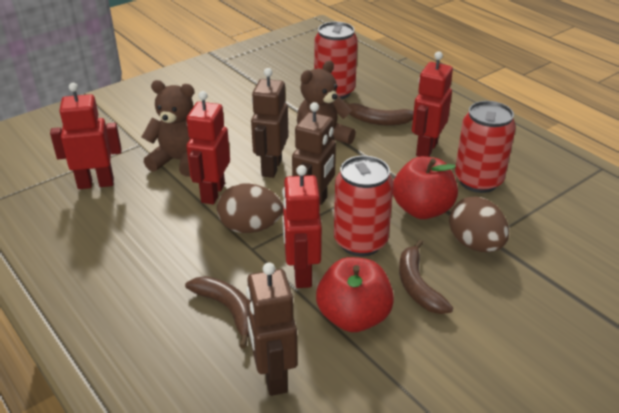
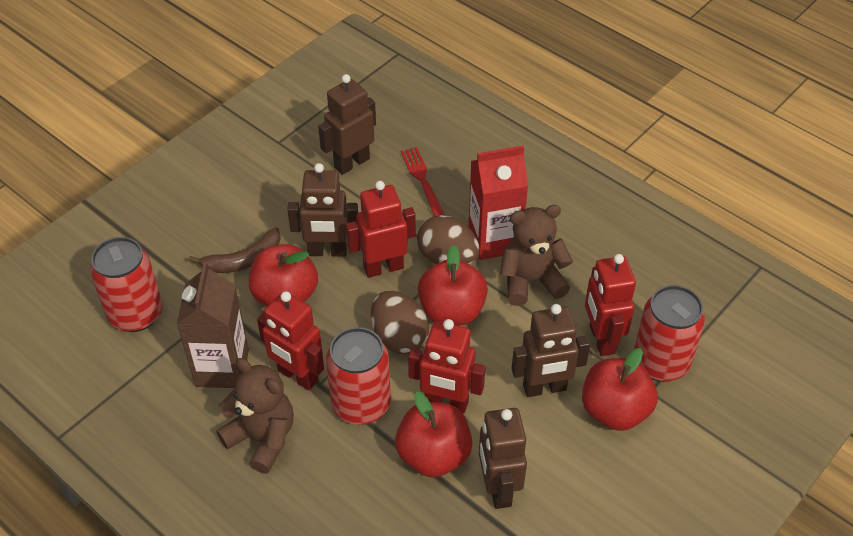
brown banana: 3 -> 1
brown carton: 0 -> 1
brown robot: 3 -> 4
red apple: 2 -> 4
red carton: 0 -> 1
red fork: 0 -> 1

